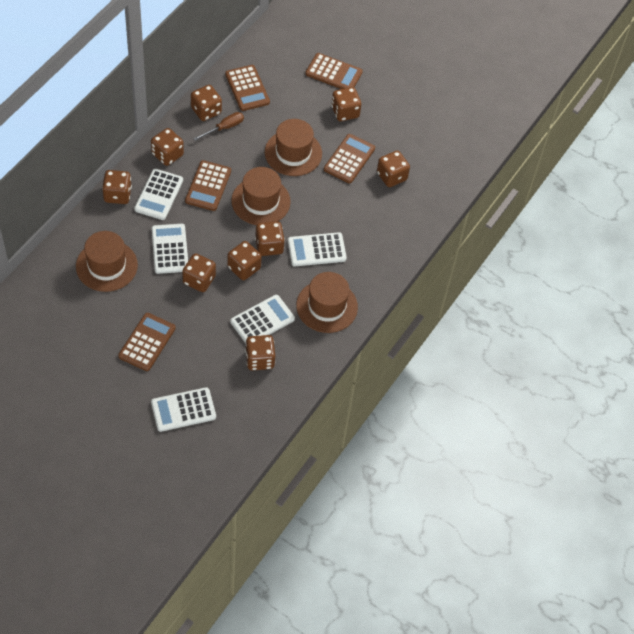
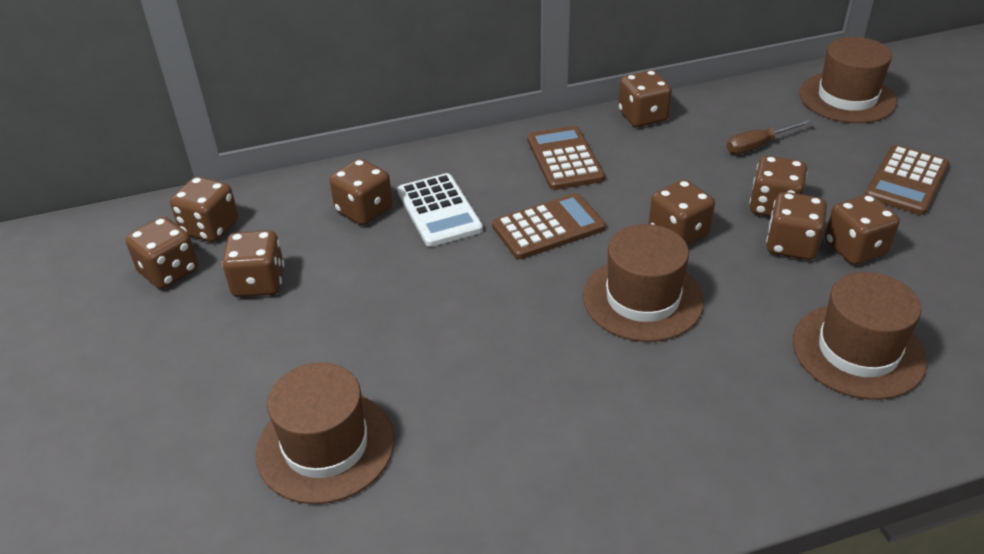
brown calculator: 5 -> 3
white calculator: 5 -> 1

